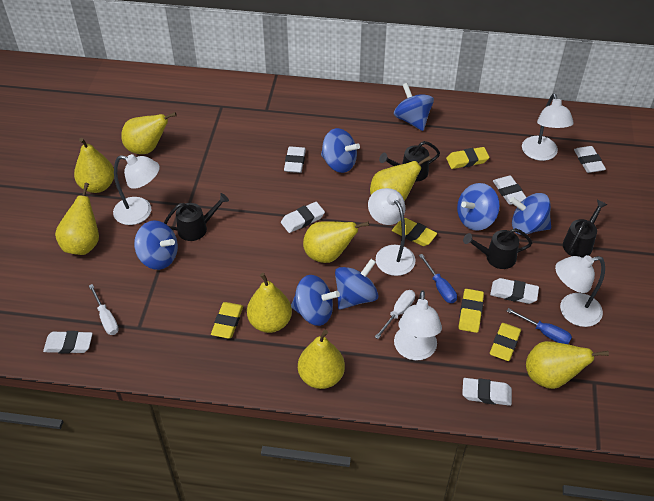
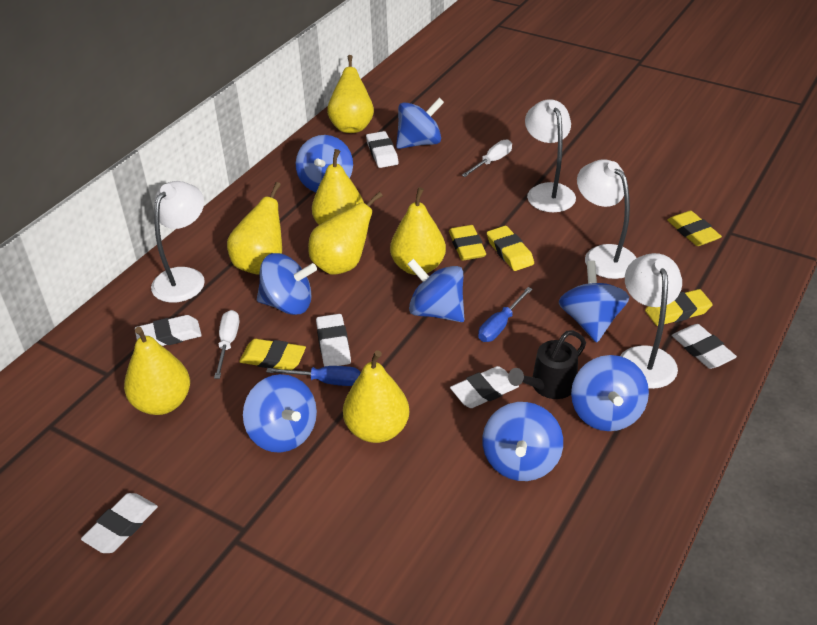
black watering can: 4 -> 1
blue spinning top: 7 -> 8
white eraser: 7 -> 6
white lamp: 5 -> 4
yellow pear: 8 -> 7

